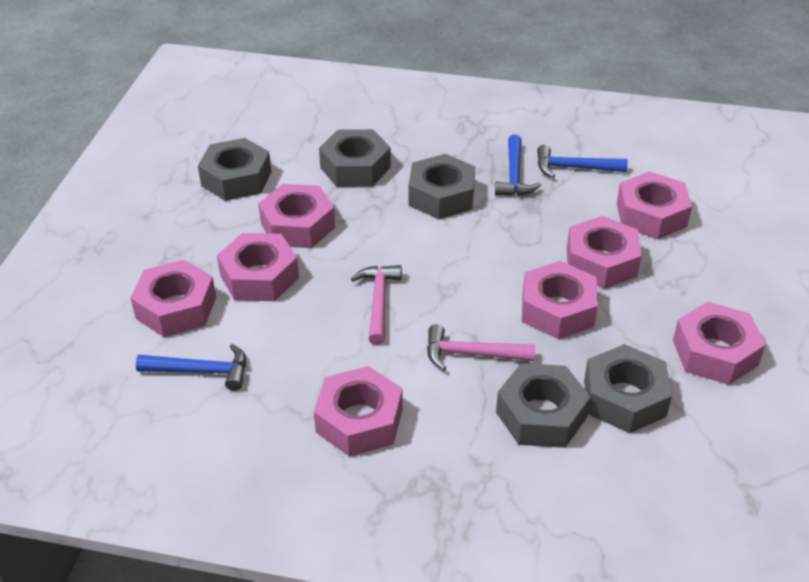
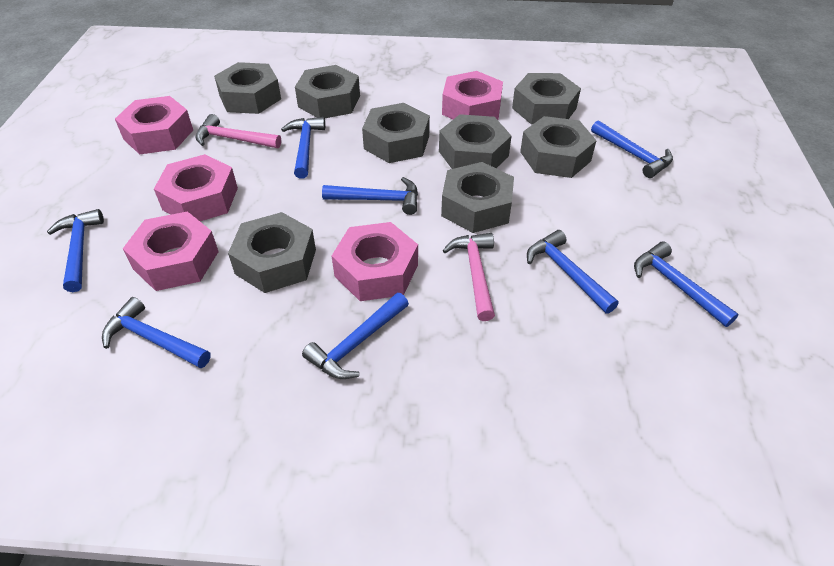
blue hammer: 3 -> 8
grey nut: 5 -> 8
pink nut: 8 -> 5

